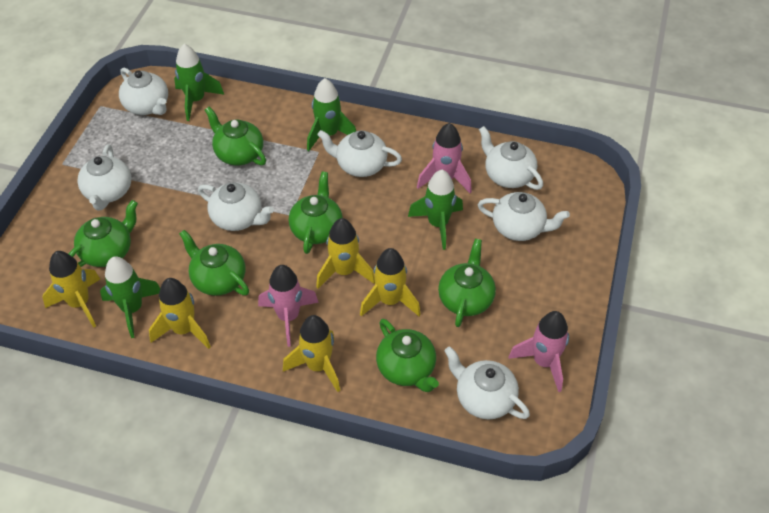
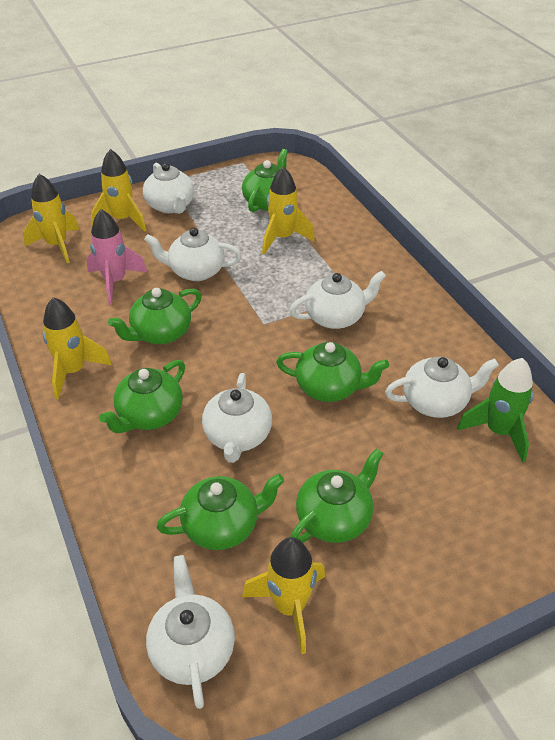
green rocket: 4 -> 1
pink rocket: 3 -> 1
white teapot: 7 -> 6

